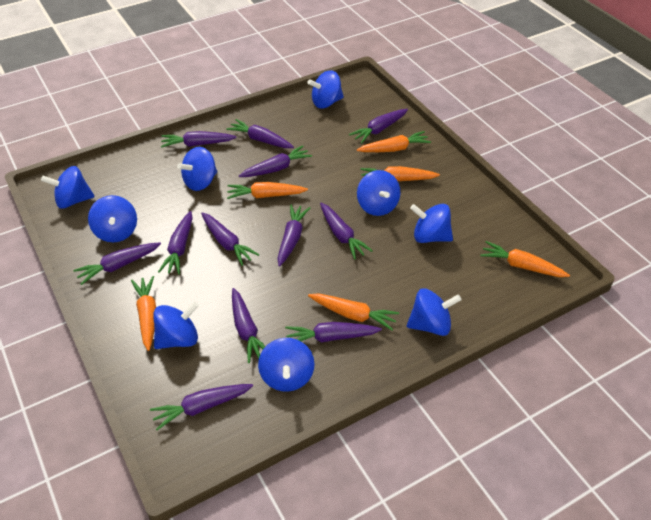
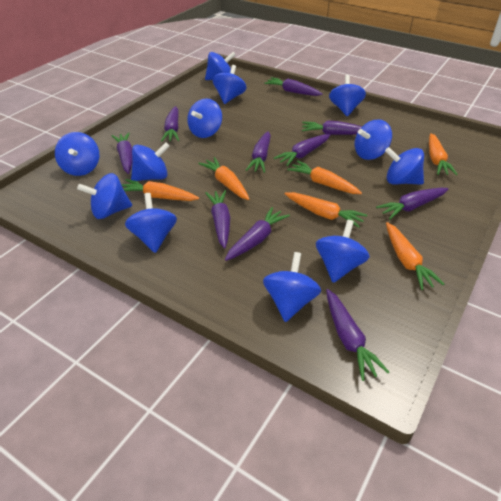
blue spinning top: 9 -> 12
purple carrot: 12 -> 10

